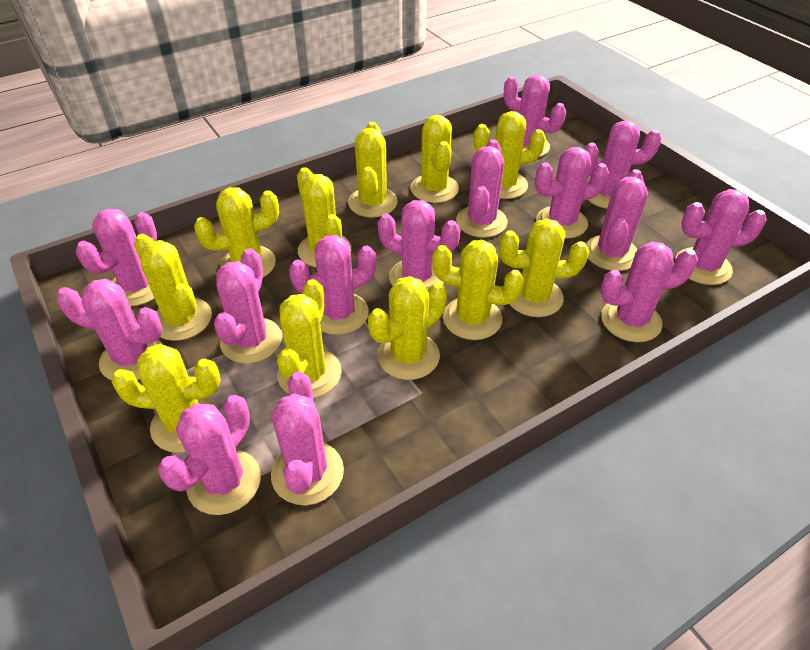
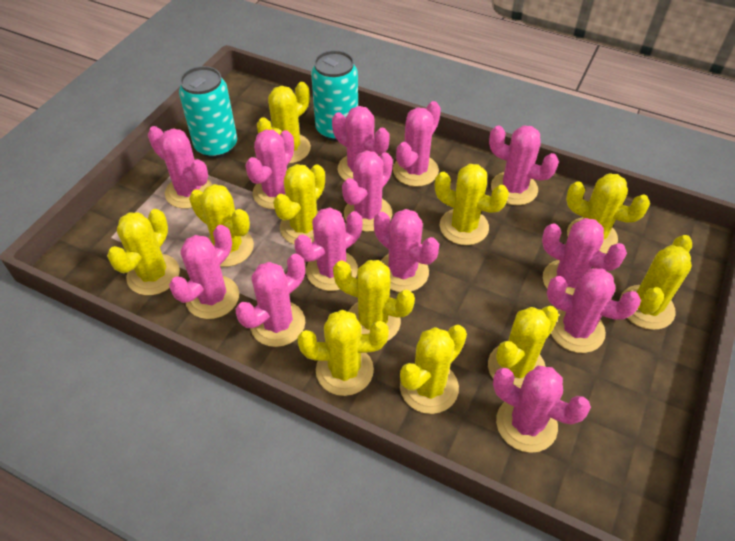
pink cactus: 14 -> 13
turquoise can: 0 -> 2

